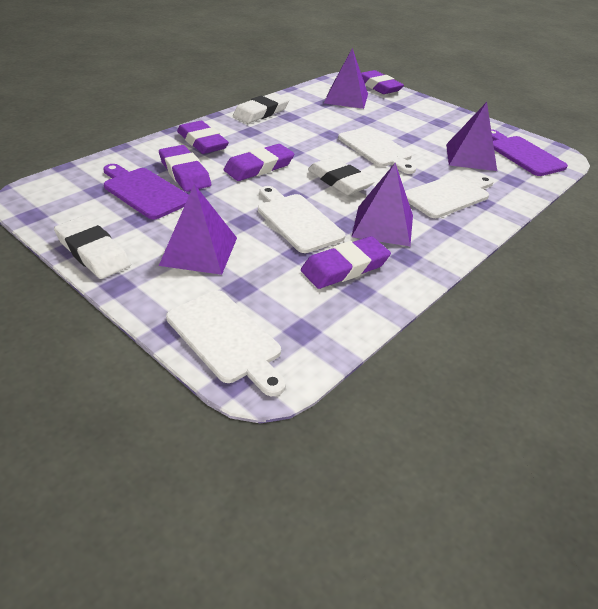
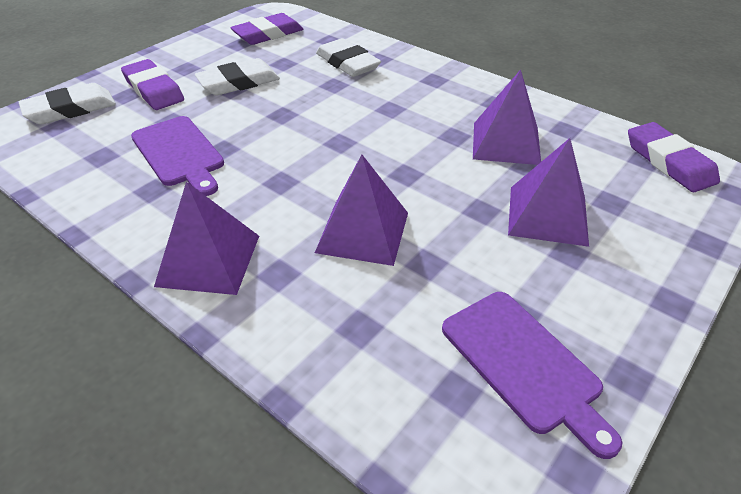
purple eraser: 5 -> 3
white cutting board: 4 -> 0

